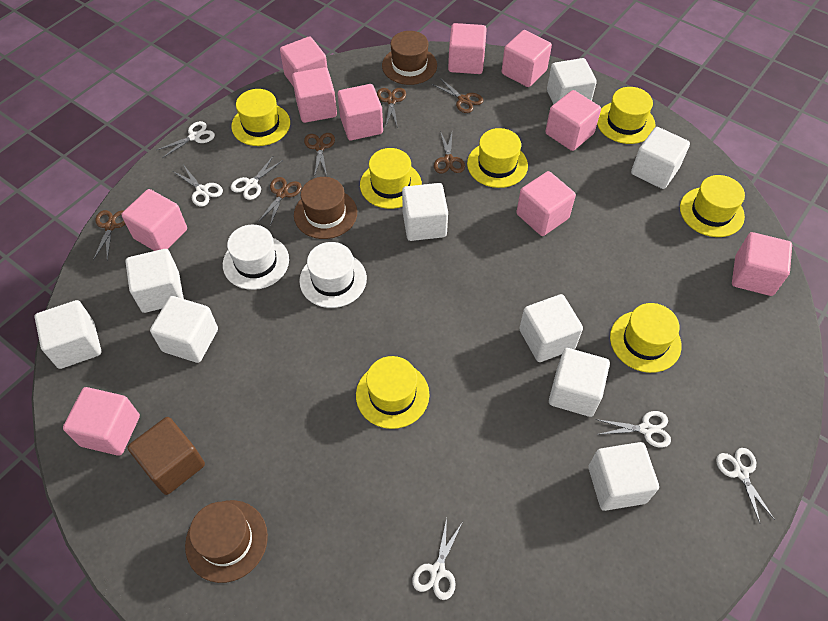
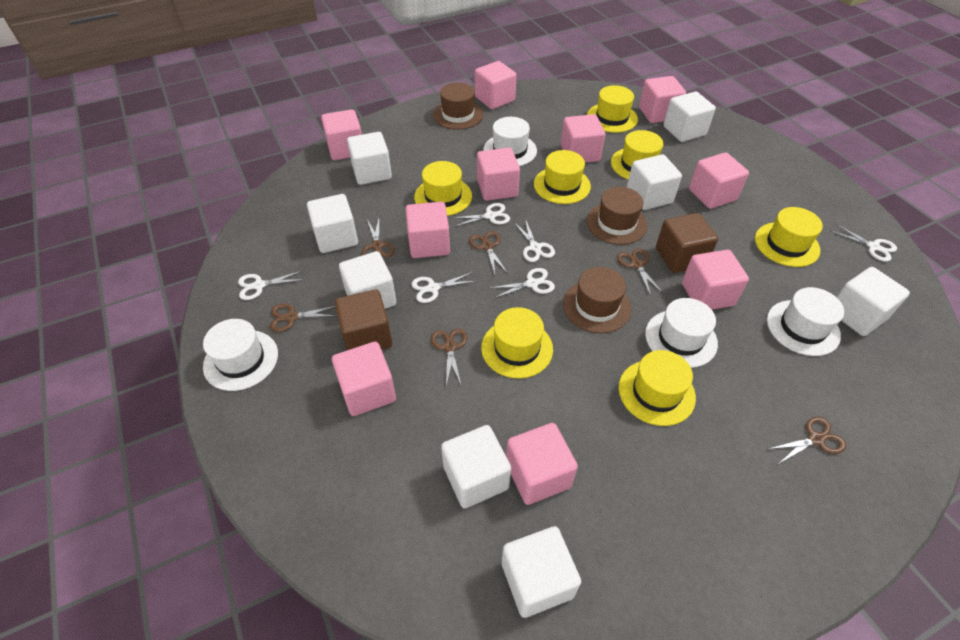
brown cube: 1 -> 2
white cube: 9 -> 8
white hat: 2 -> 4

